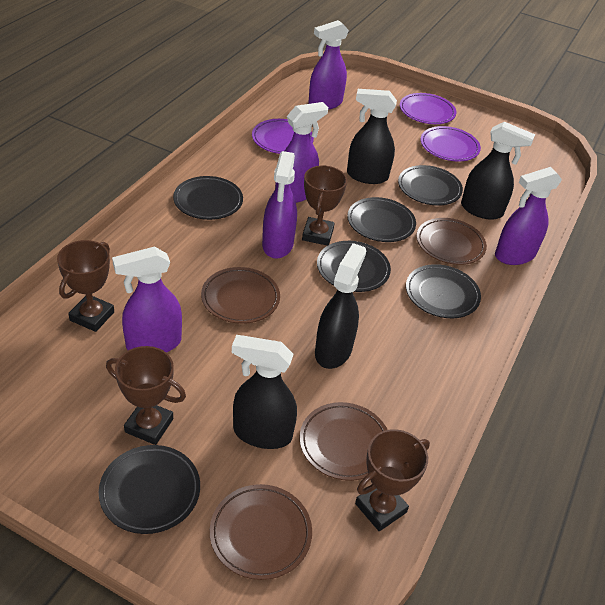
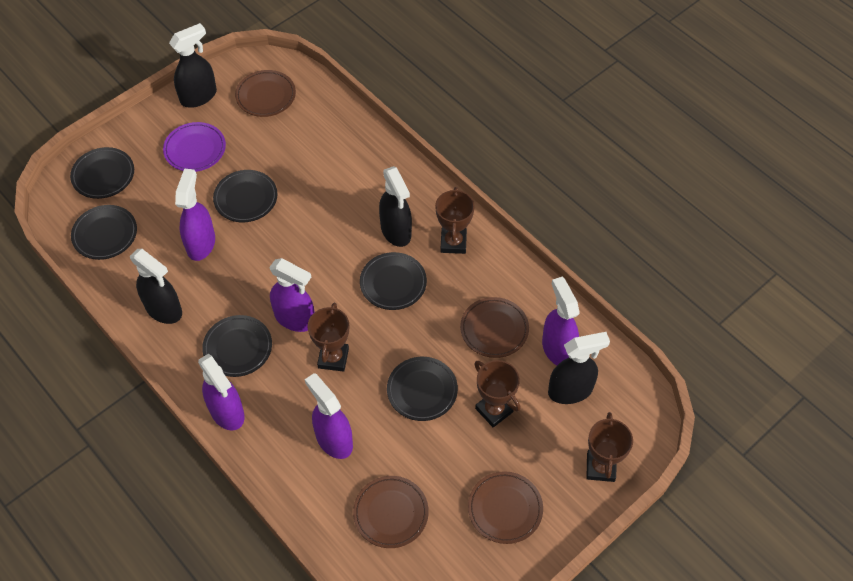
purple plate: 3 -> 1

